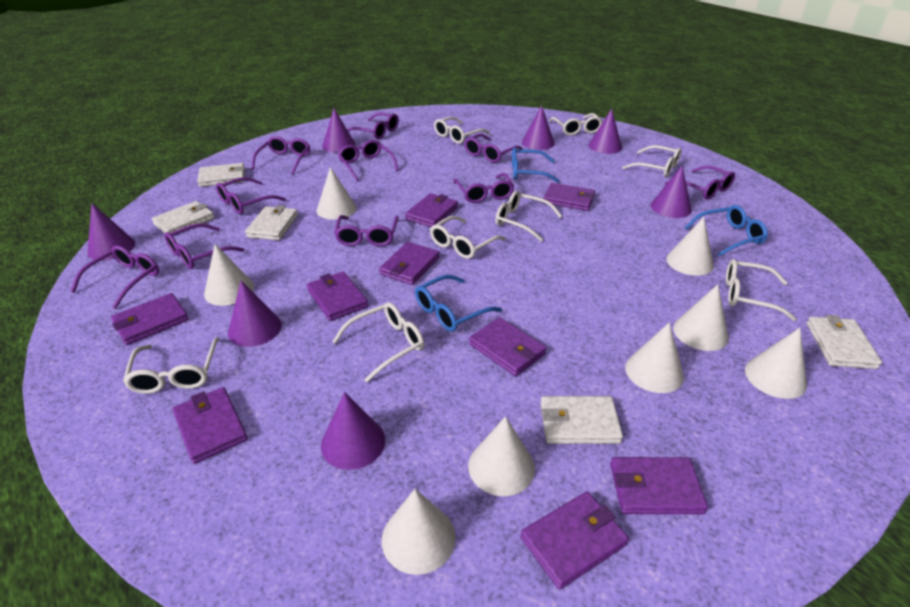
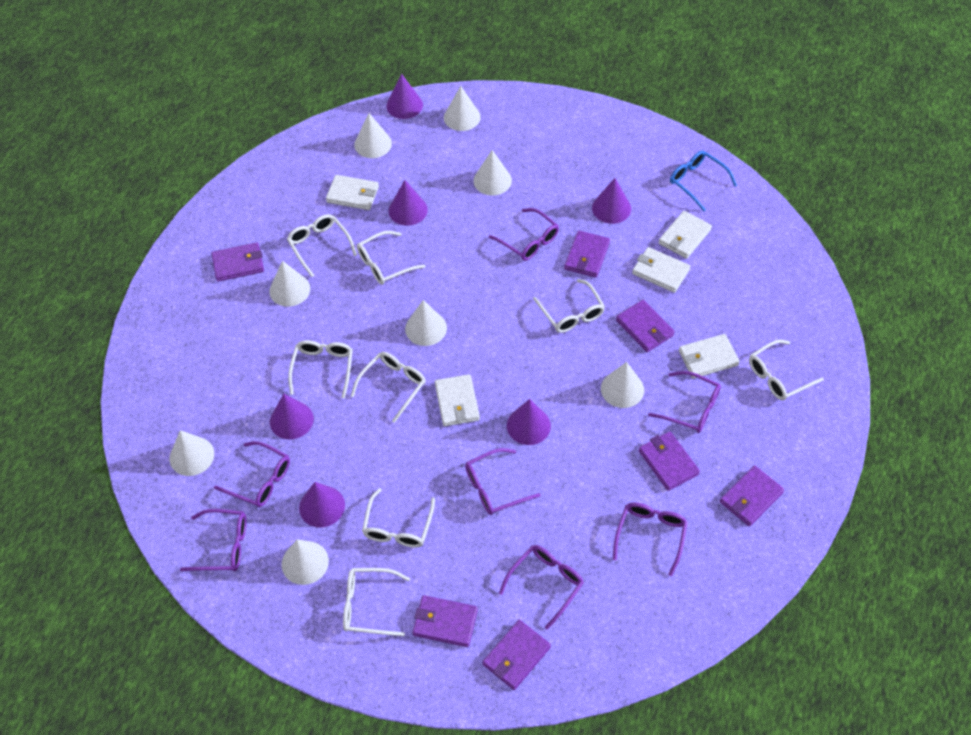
blue glasses: 3 -> 1
purple cone: 7 -> 6
purple glasses: 10 -> 7
purple wallet: 9 -> 7

